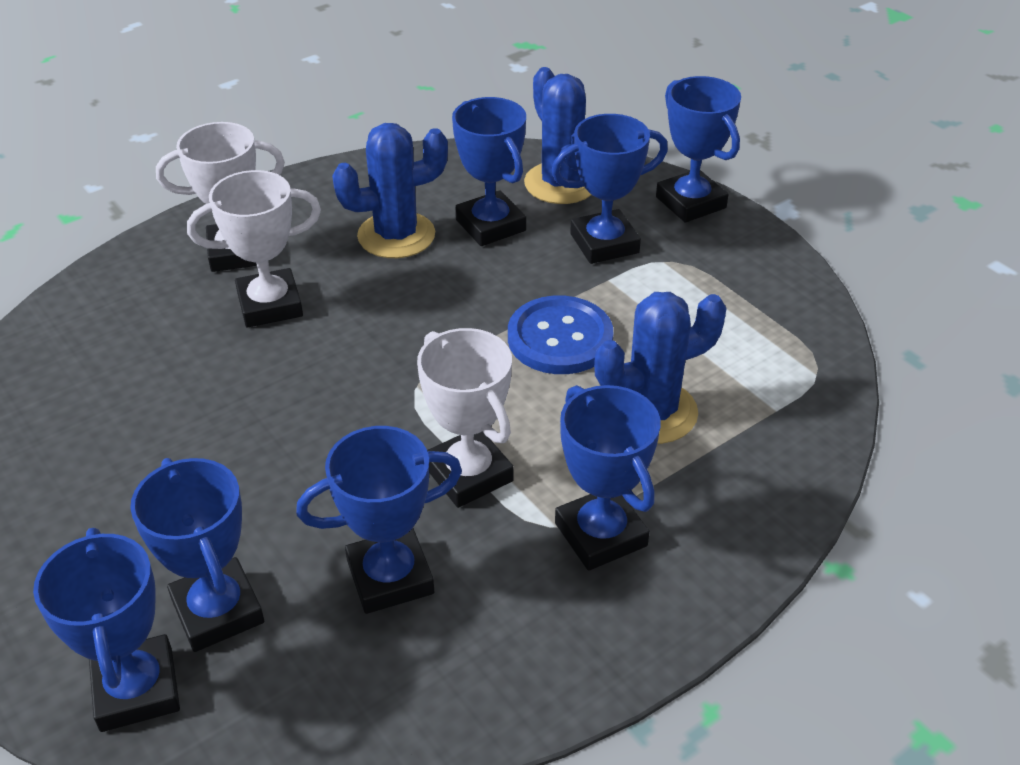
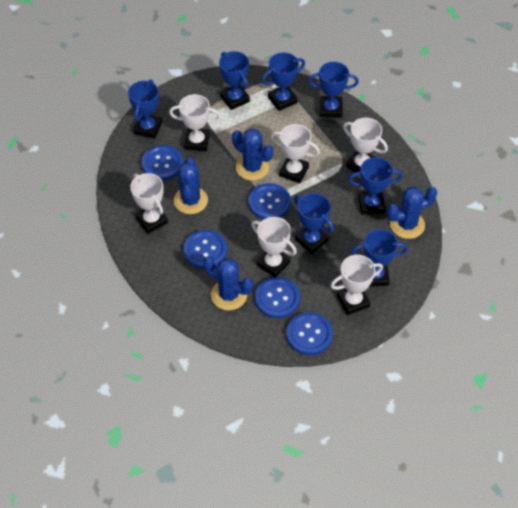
blue button: 1 -> 5
blue cactus: 3 -> 4
white trophy: 3 -> 6

